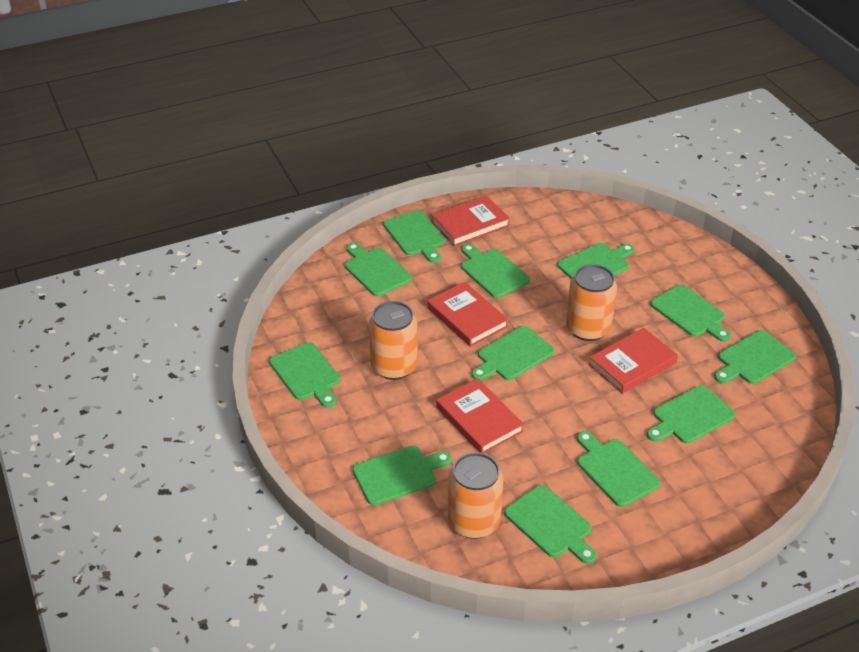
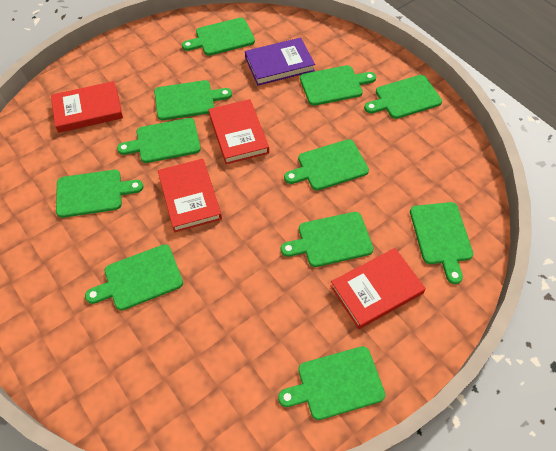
green cutting board: 12 -> 11
orange can: 3 -> 0
purple book: 0 -> 1

